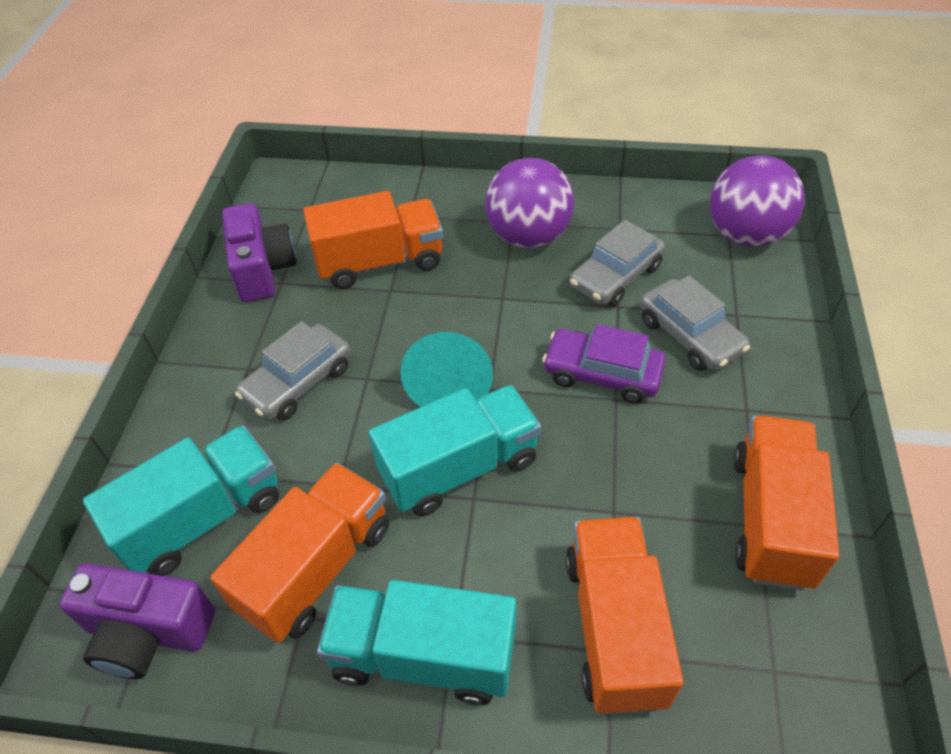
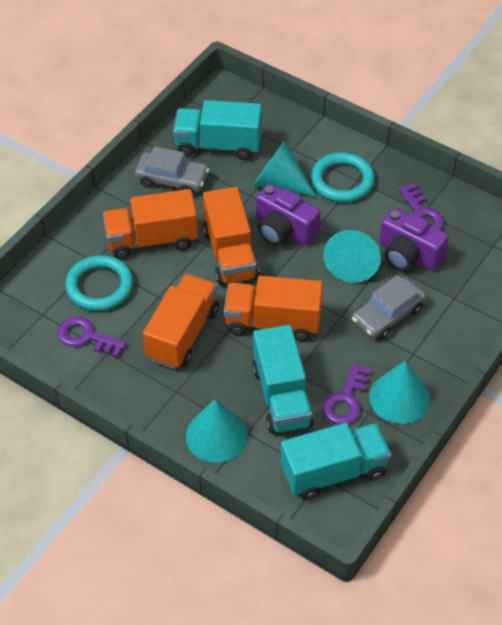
grey car: 3 -> 2
purple ball: 2 -> 0
purple car: 1 -> 0
purple key: 0 -> 3
turquoise cone: 1 -> 4
turquoise ring: 0 -> 2

